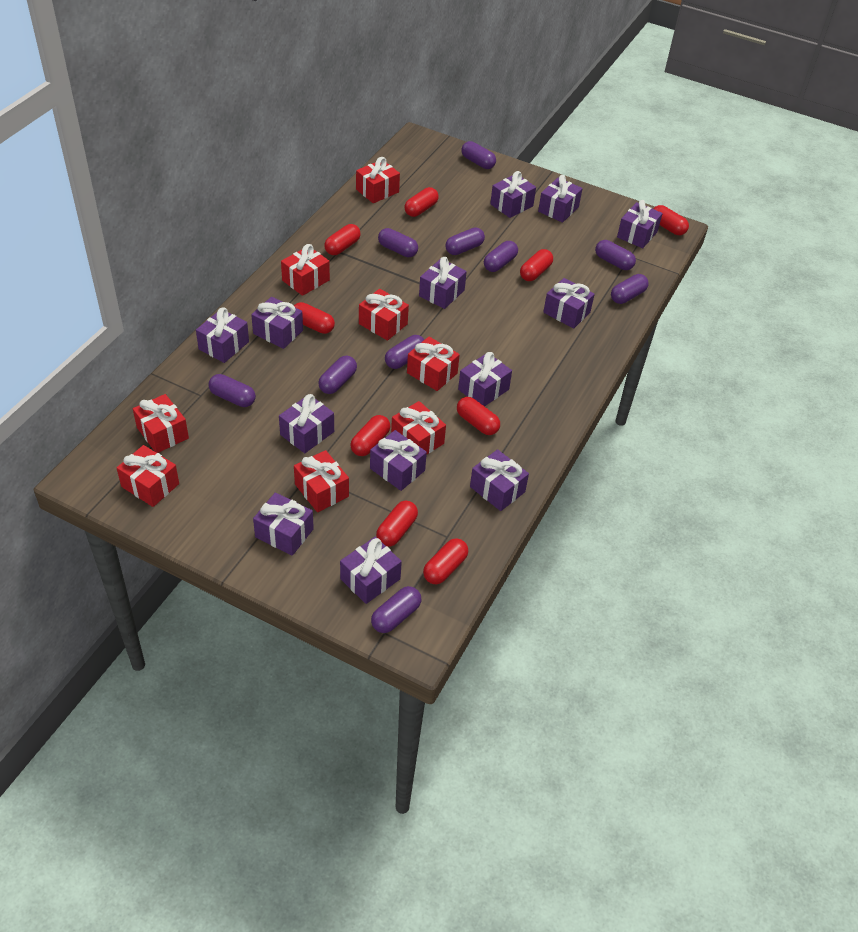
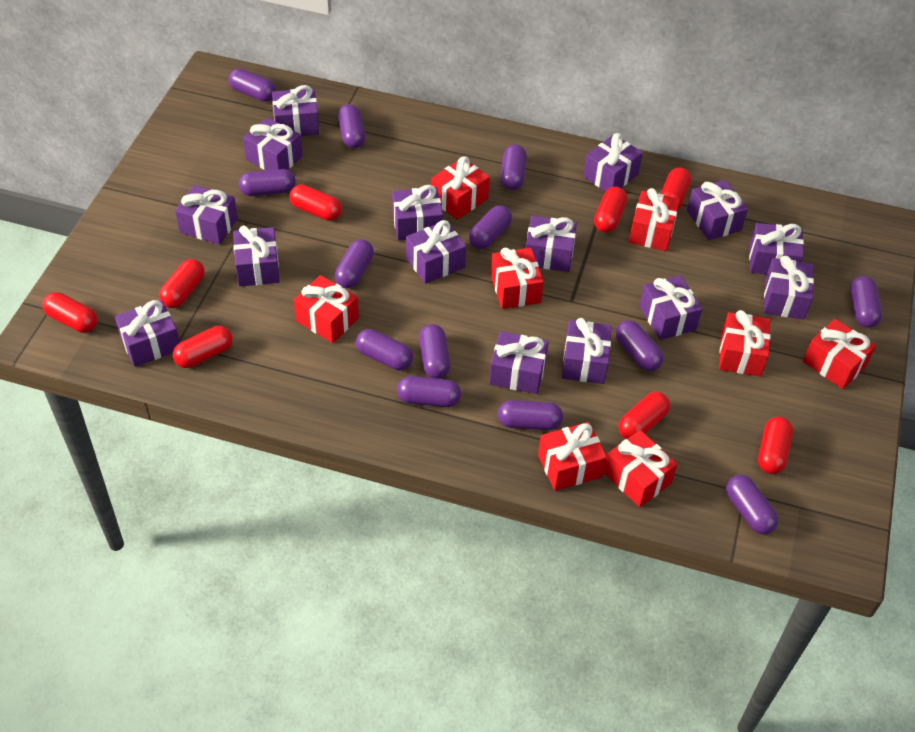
purple capsule: 10 -> 13
purple gift: 13 -> 15
red capsule: 9 -> 8

